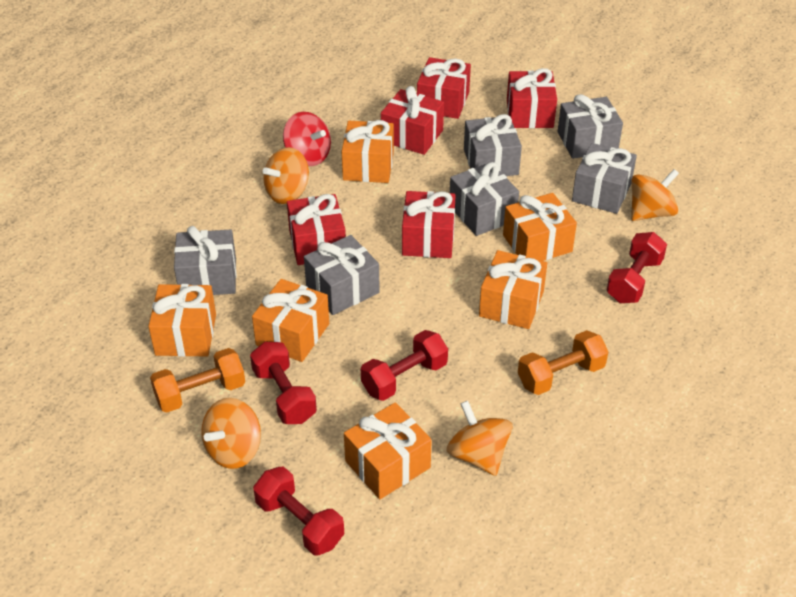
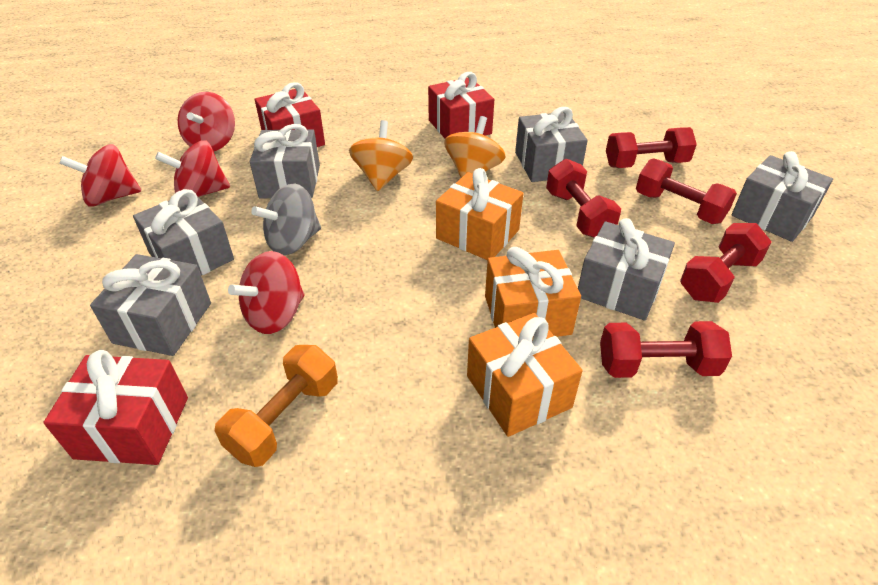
grey spinning top: 0 -> 1
orange dumbbell: 2 -> 1
orange gift: 6 -> 3
orange spinning top: 4 -> 2
red dumbbell: 4 -> 5
red gift: 5 -> 3
red spinning top: 1 -> 4

